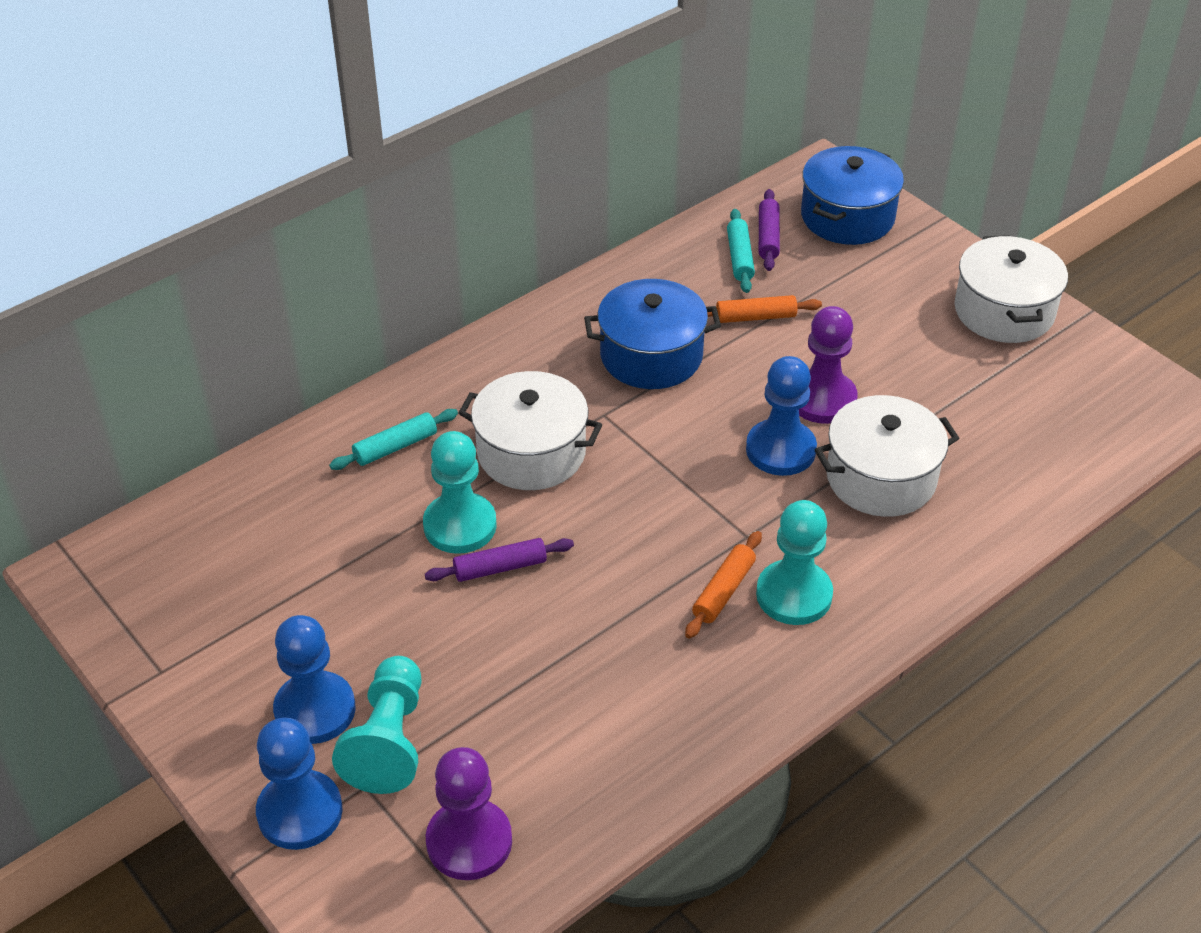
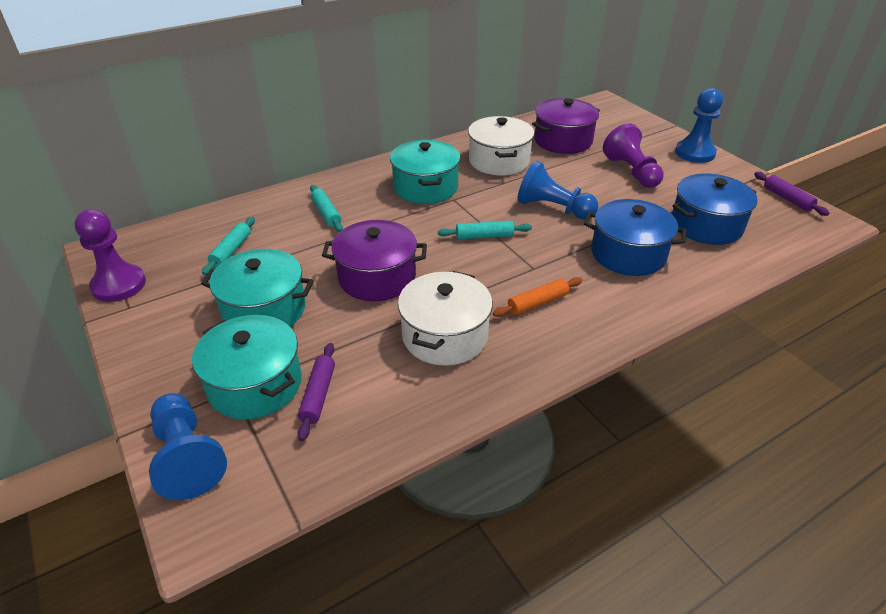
orange rolling pin: 2 -> 1
purple pot: 0 -> 2
turquoise pawn: 3 -> 0
turquoise pot: 0 -> 3
turquoise rolling pin: 2 -> 3
white pot: 3 -> 2

